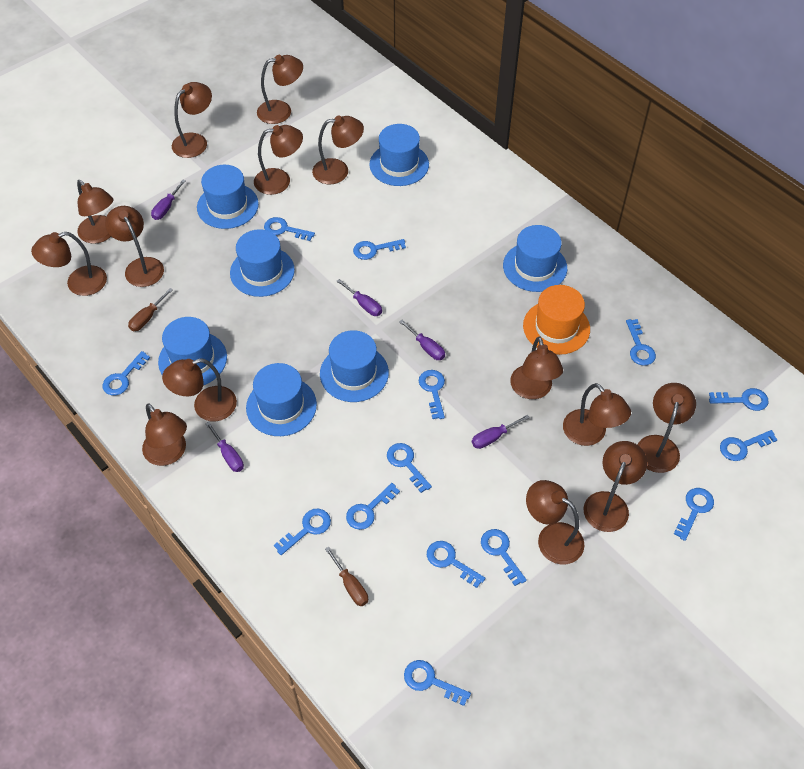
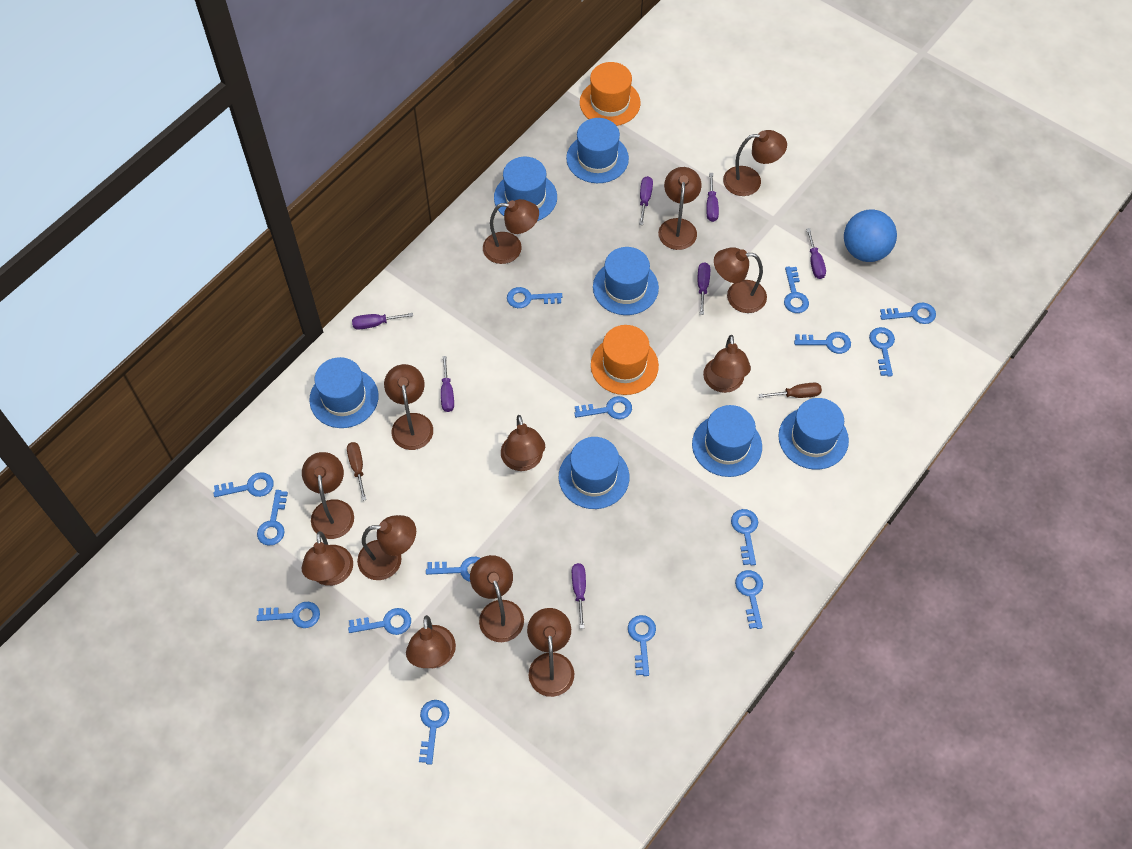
blue ball: 0 -> 1
blue key: 14 -> 15
brown lamp: 14 -> 13
orange hat: 1 -> 2
purple screwdriver: 5 -> 7

